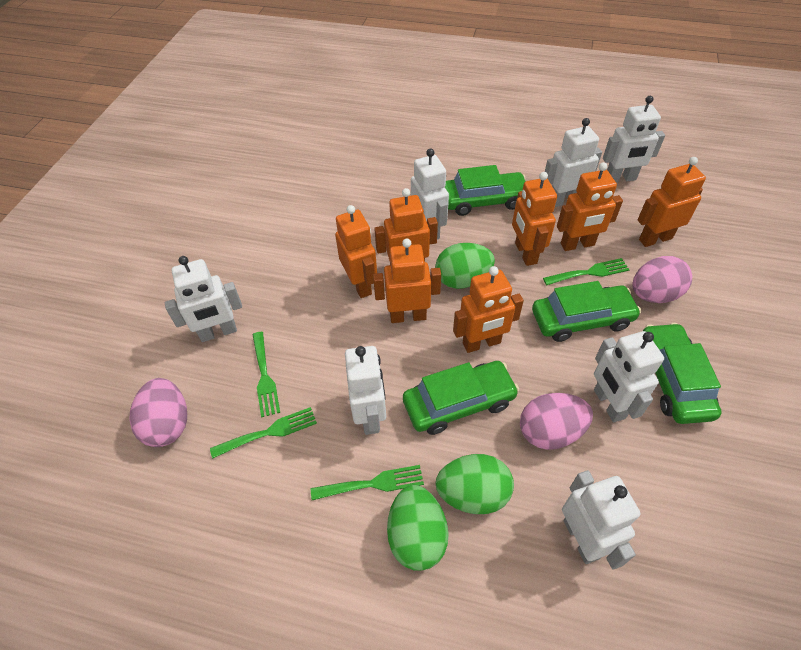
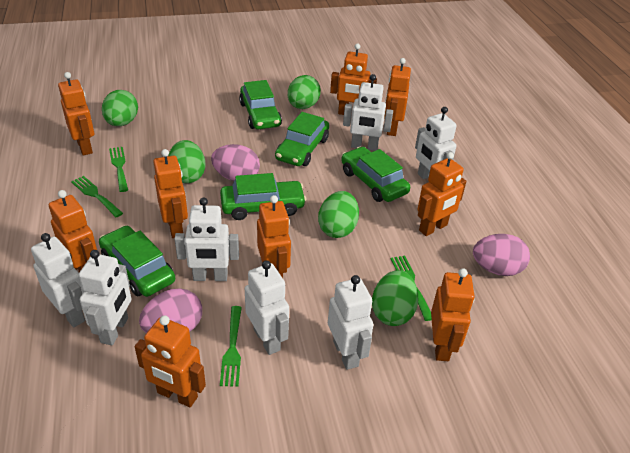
green car: 4 -> 5
green egg: 3 -> 5
orange robot: 7 -> 9

